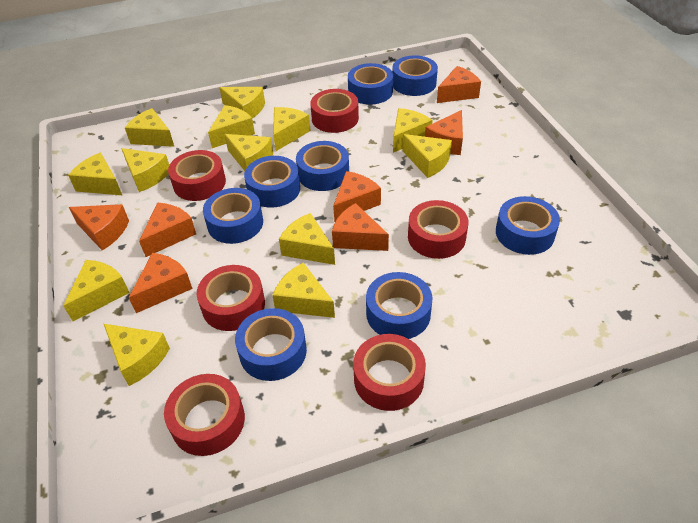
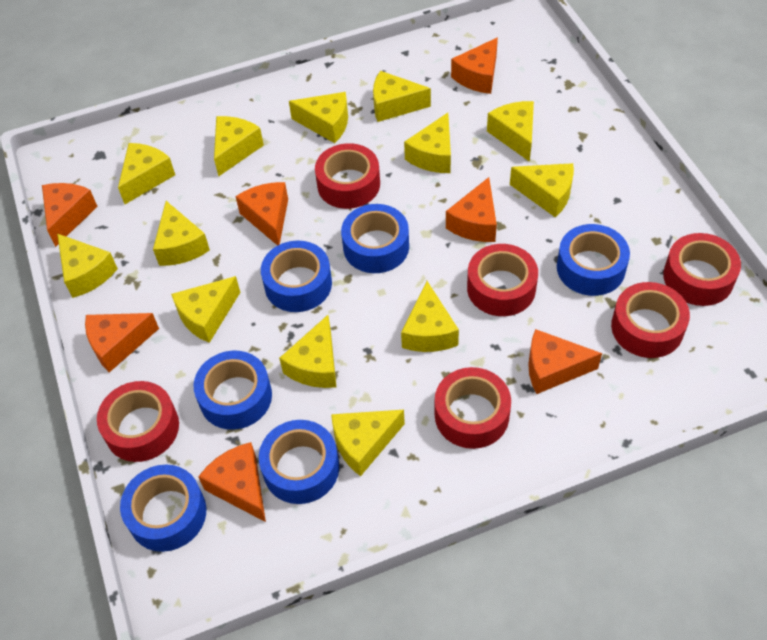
blue tape: 8 -> 6

